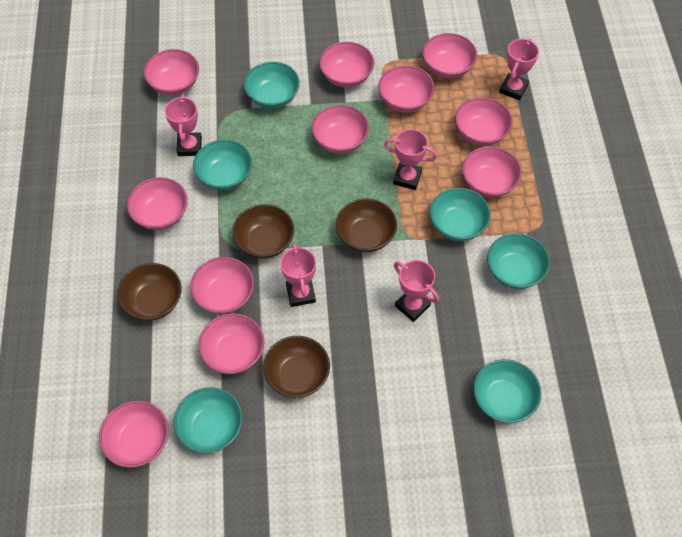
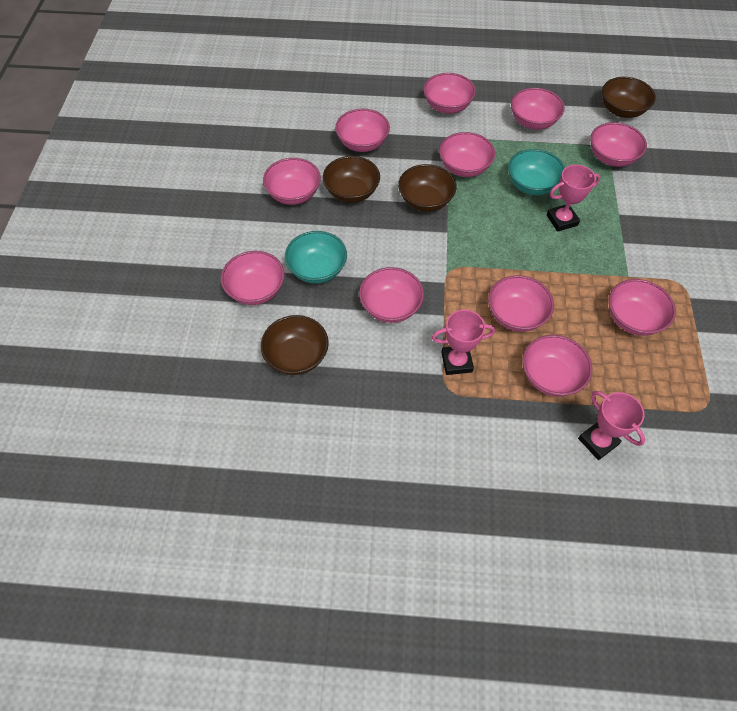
pink trophy: 5 -> 3
turquoise bowl: 6 -> 2

